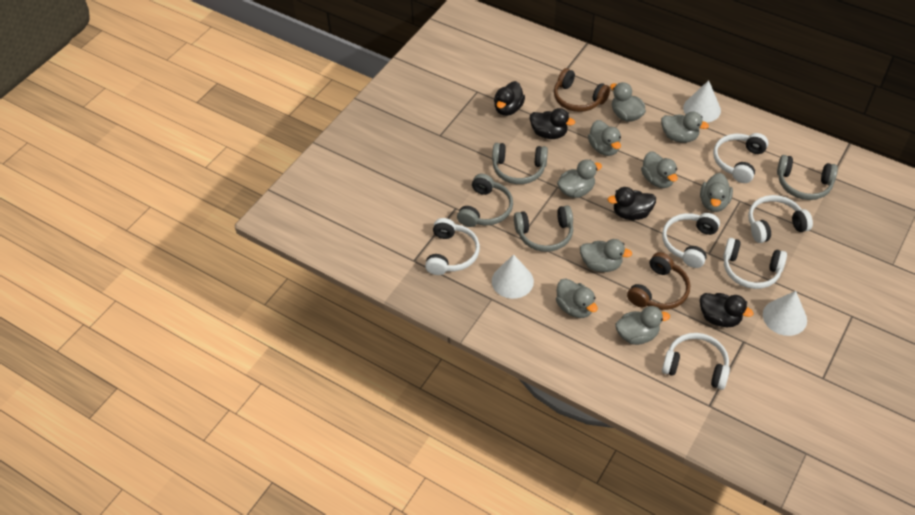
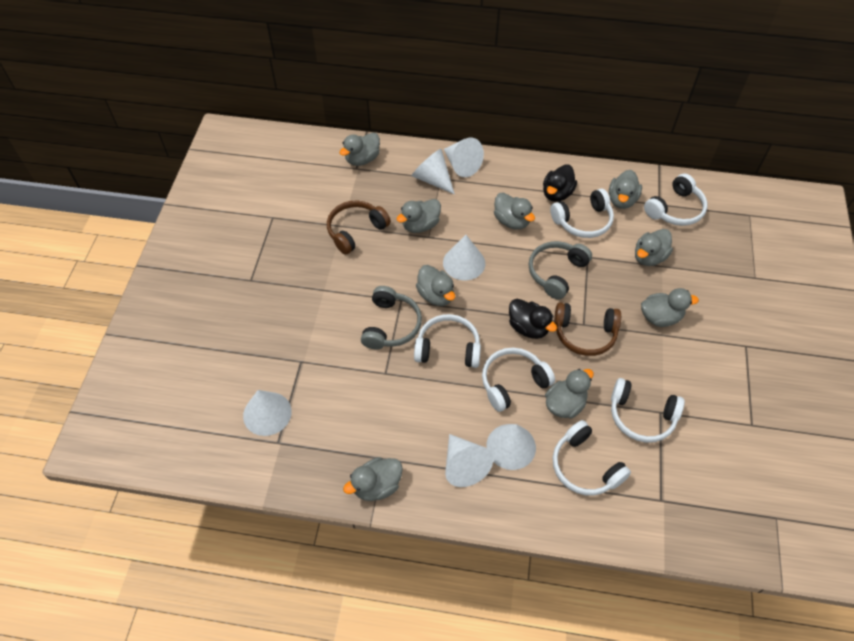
black duck: 4 -> 2
grey headphones: 4 -> 2
white cone: 3 -> 6

